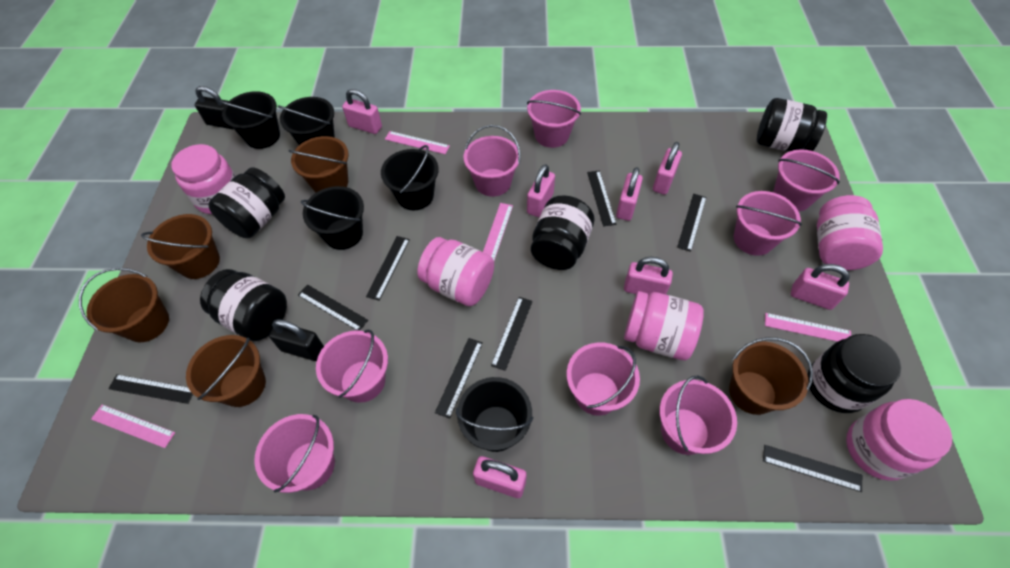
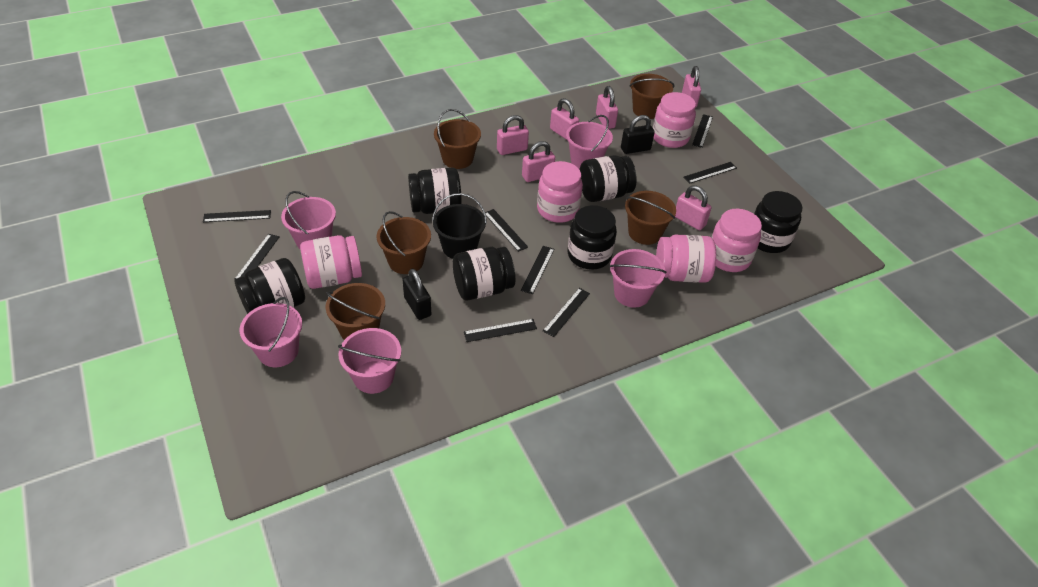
black bucket: 5 -> 1
black jar: 5 -> 6
pink bucket: 8 -> 5
pink padlock: 7 -> 6
pink ruler: 4 -> 0

